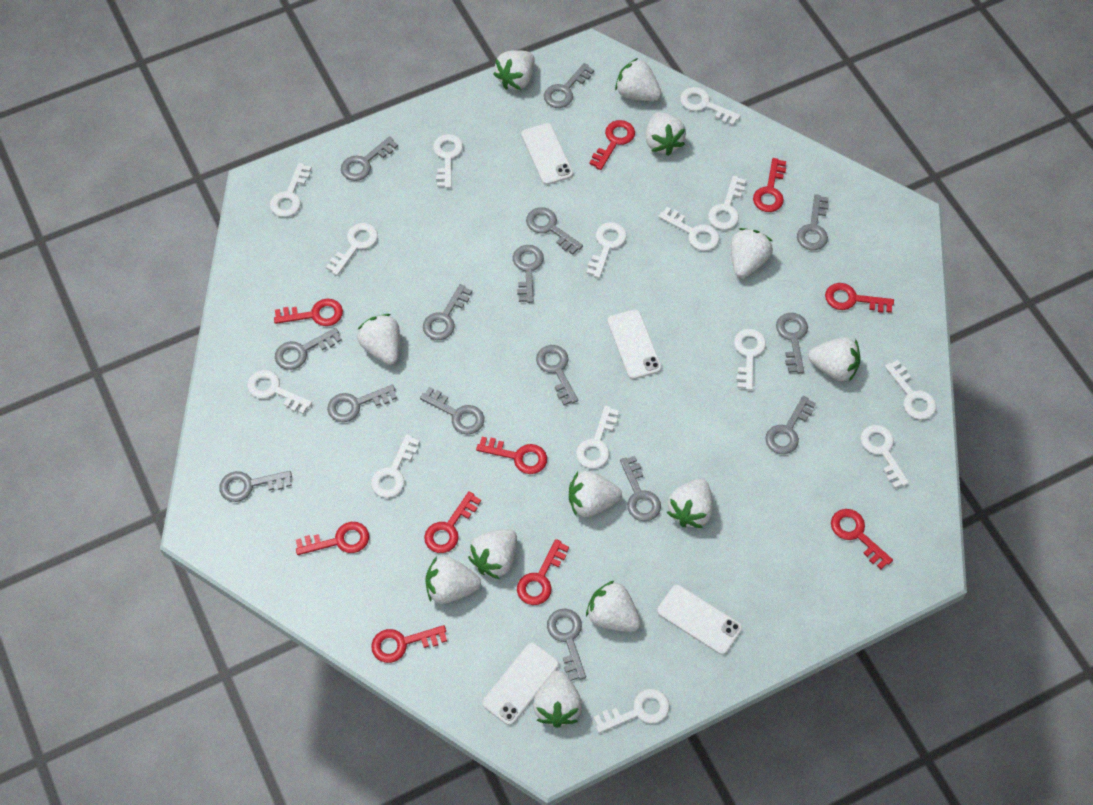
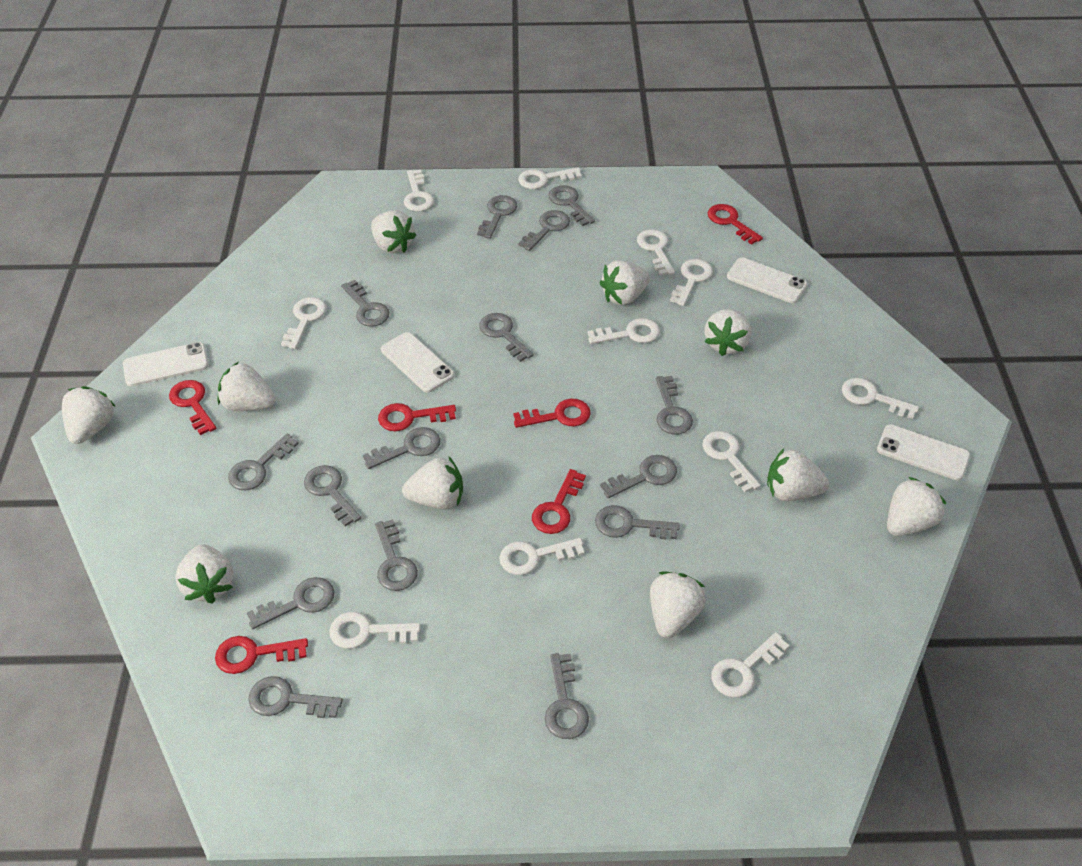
red key: 10 -> 6
white key: 14 -> 11
white strawberry: 12 -> 10

